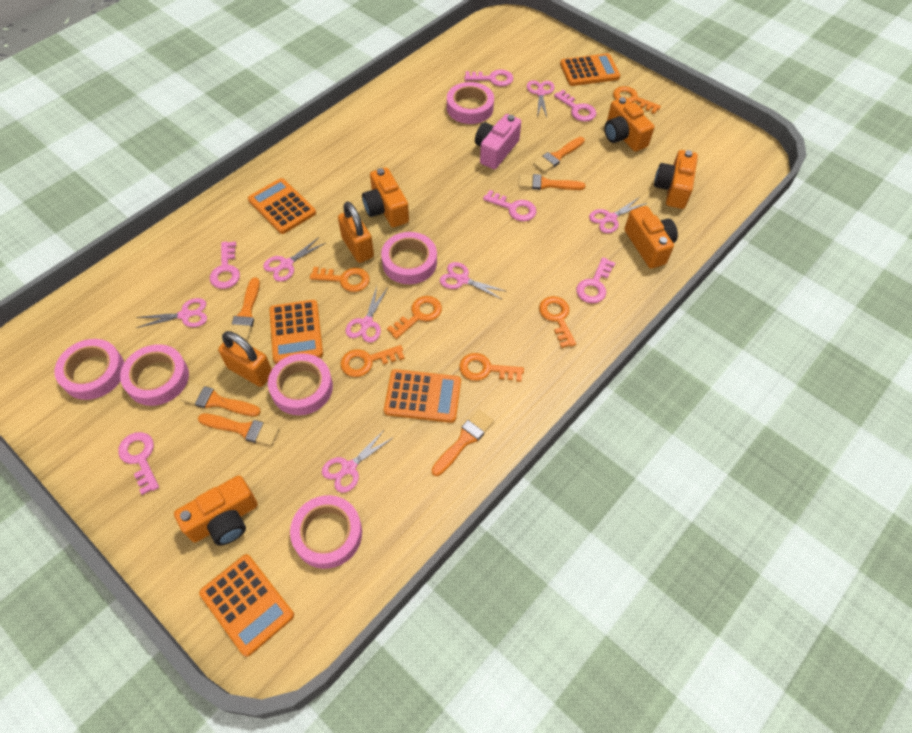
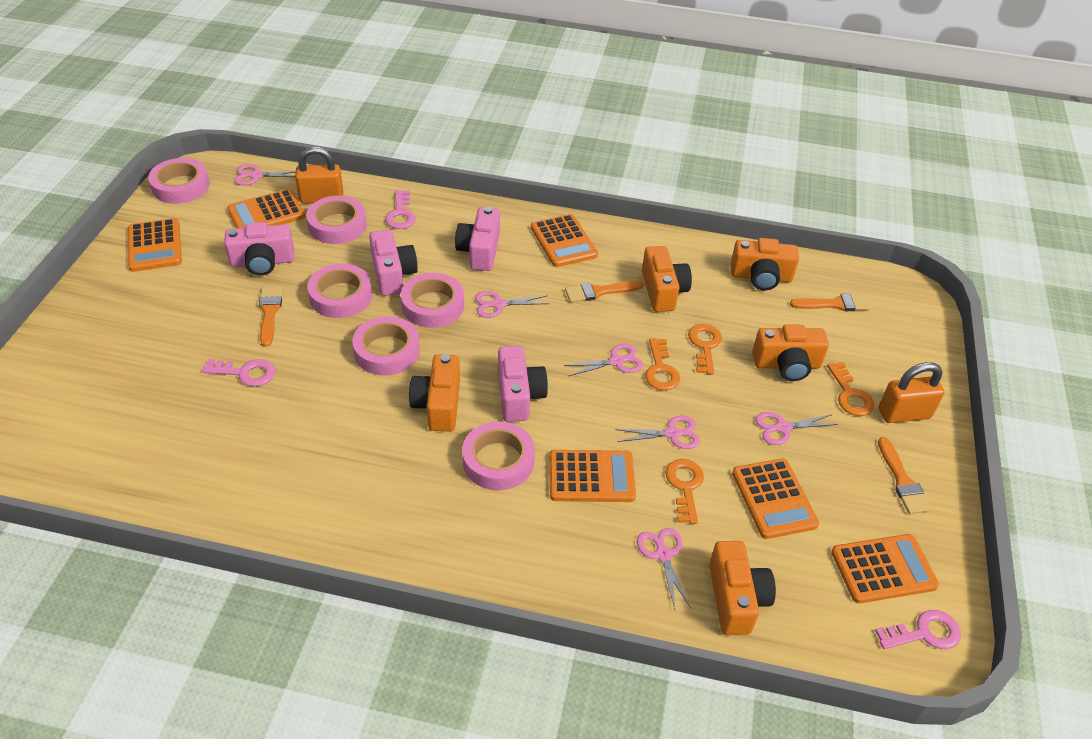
orange brush: 6 -> 4
orange calculator: 5 -> 6
orange key: 6 -> 4
pink camera: 1 -> 4
pink key: 6 -> 3
pink scissors: 7 -> 6

